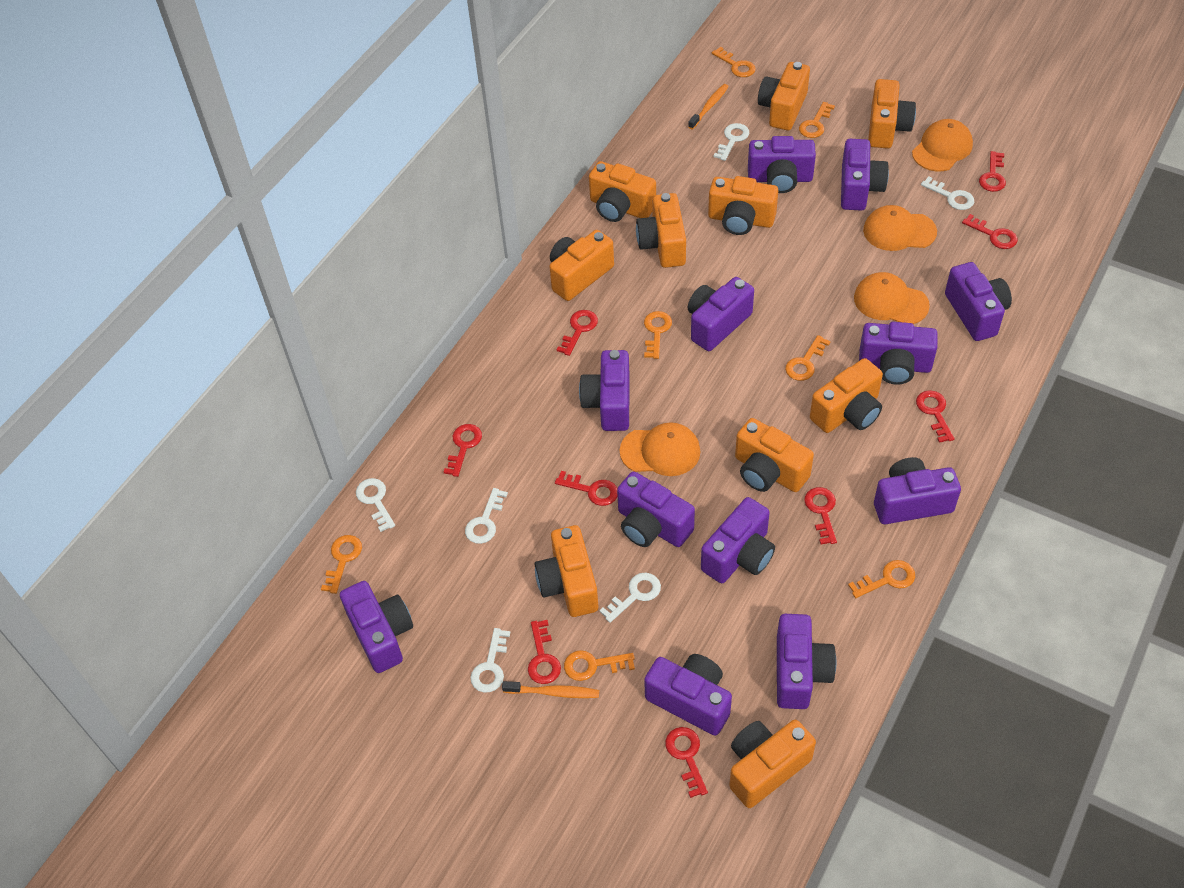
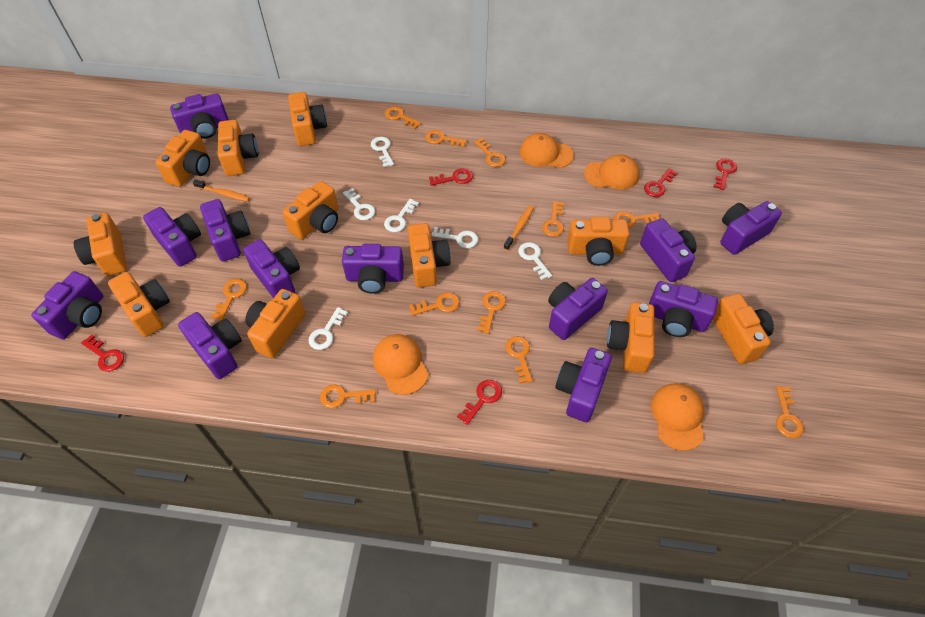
orange camera: 10 -> 11
orange key: 7 -> 11
red key: 9 -> 5

